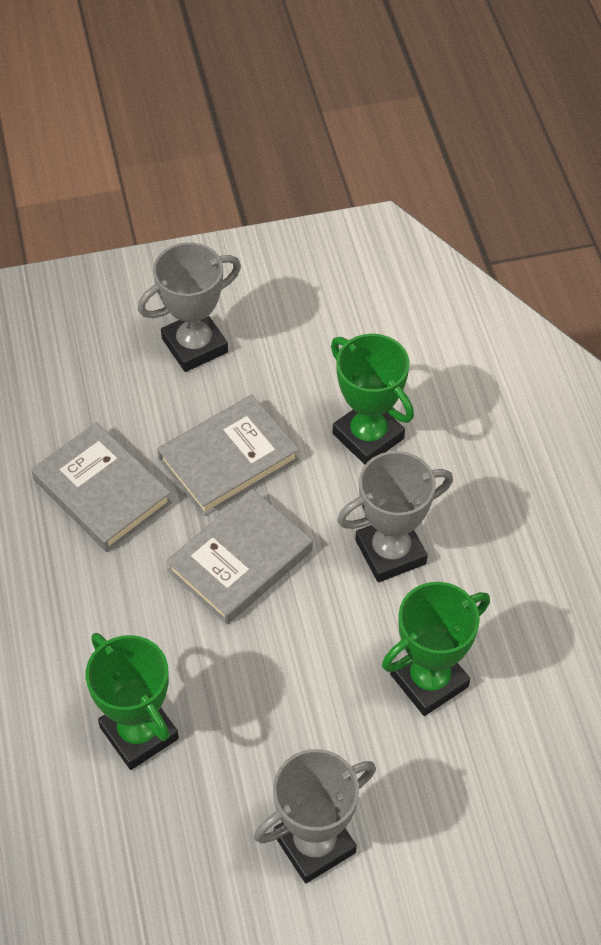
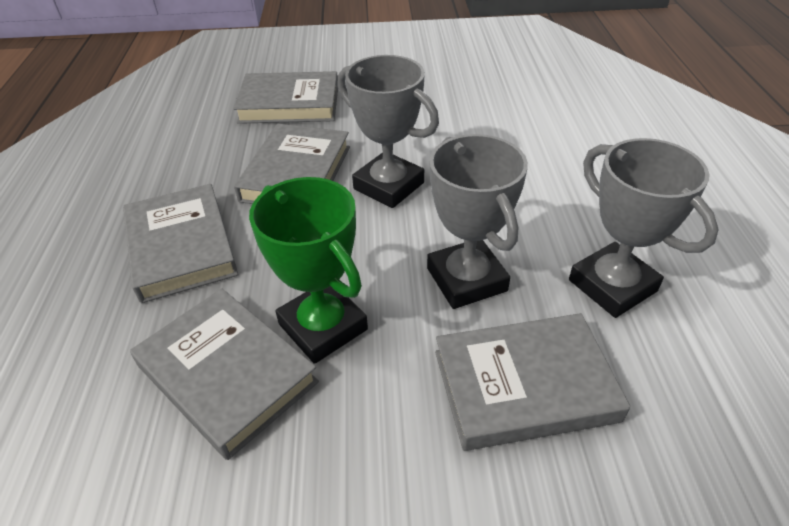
green trophy: 3 -> 1
grey book: 3 -> 5

